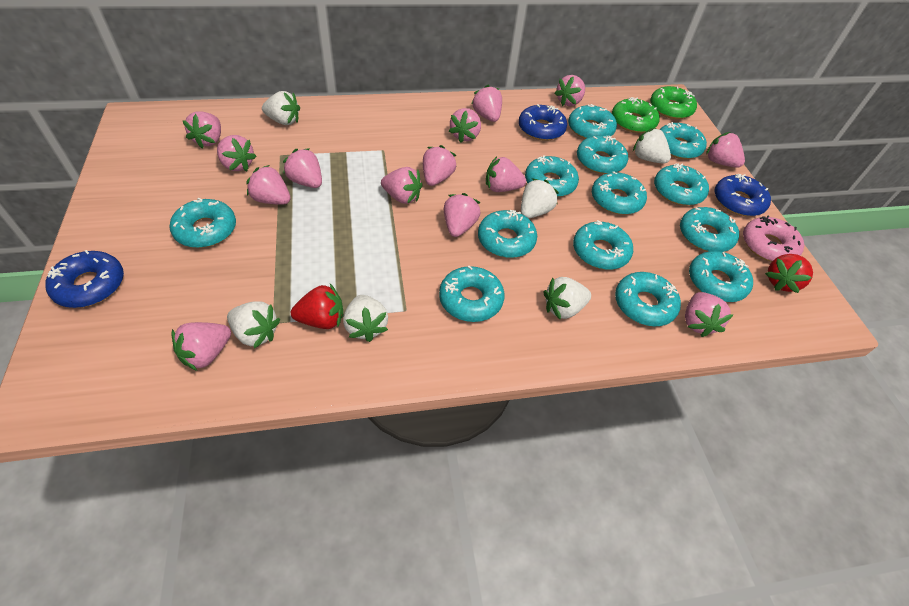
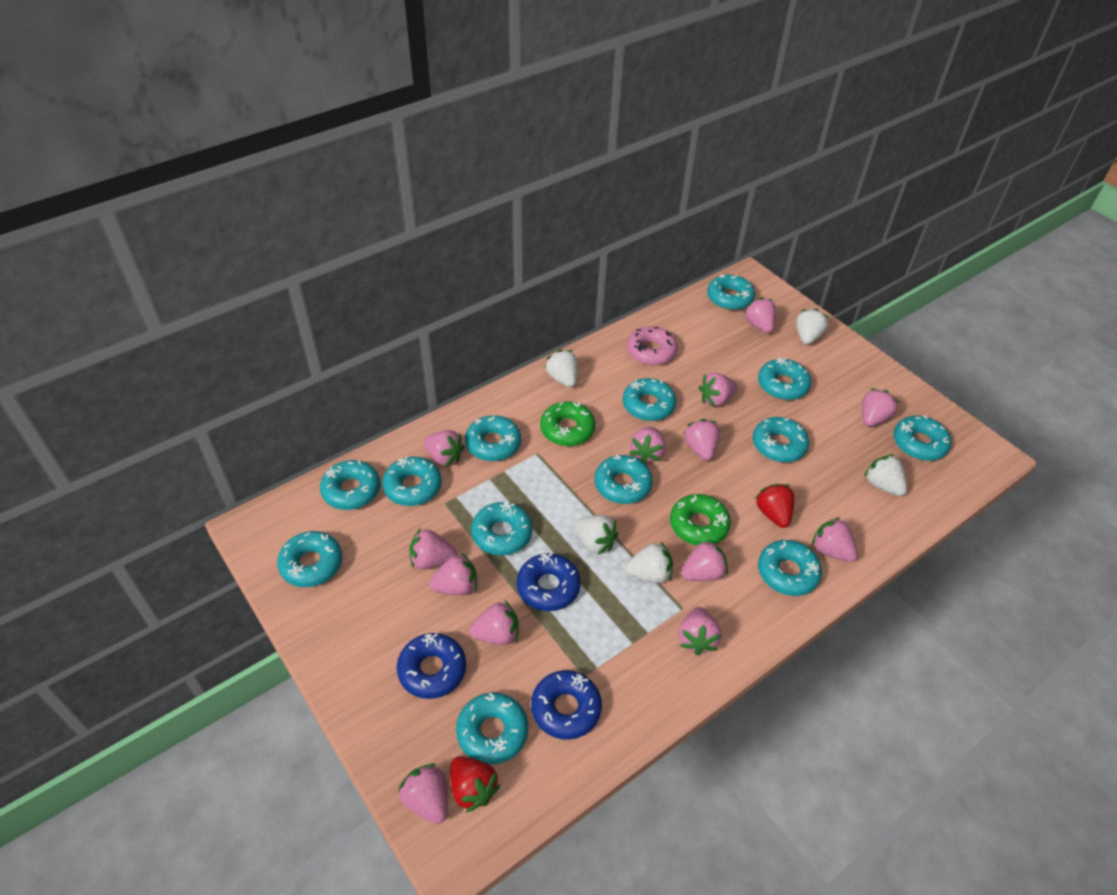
pink strawberry: 14 -> 13
white strawberry: 6 -> 5

